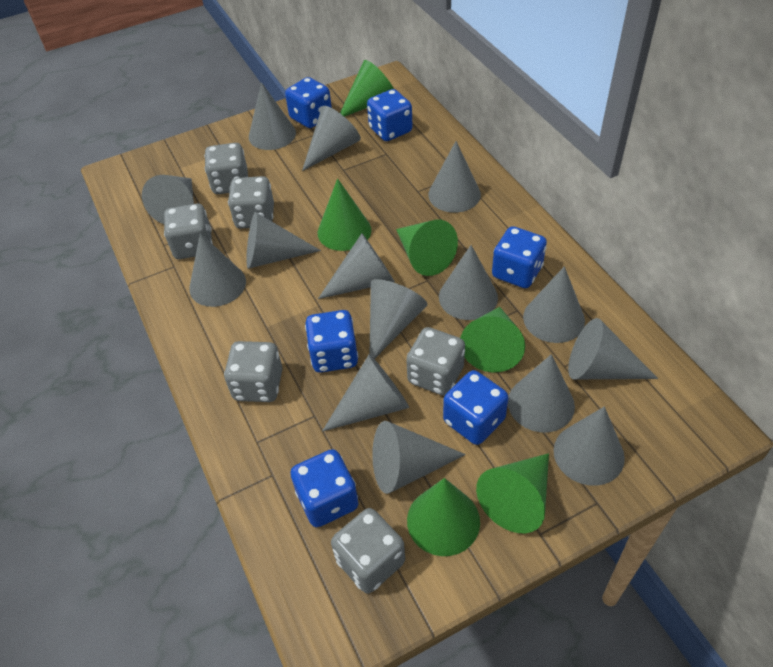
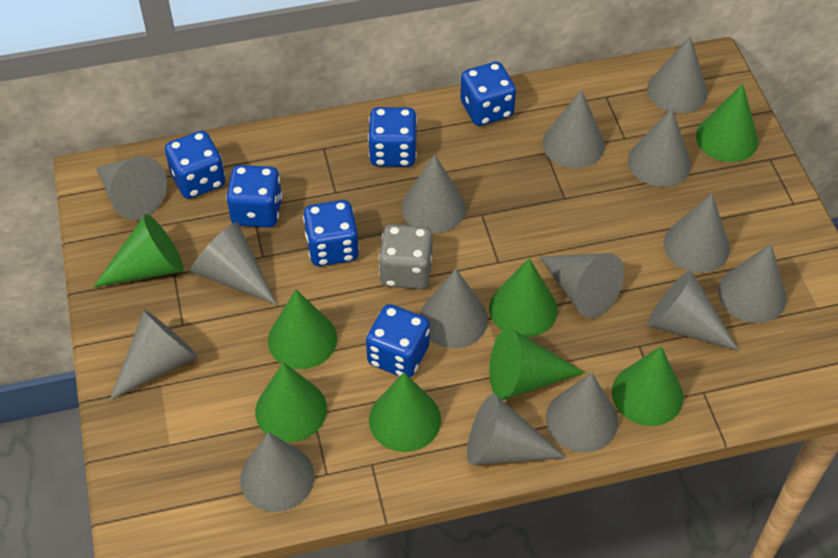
green cone: 6 -> 8
grey dice: 6 -> 1

